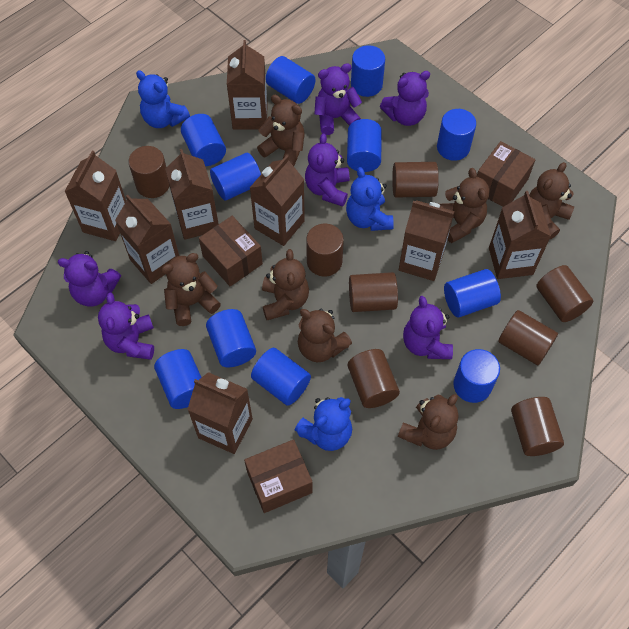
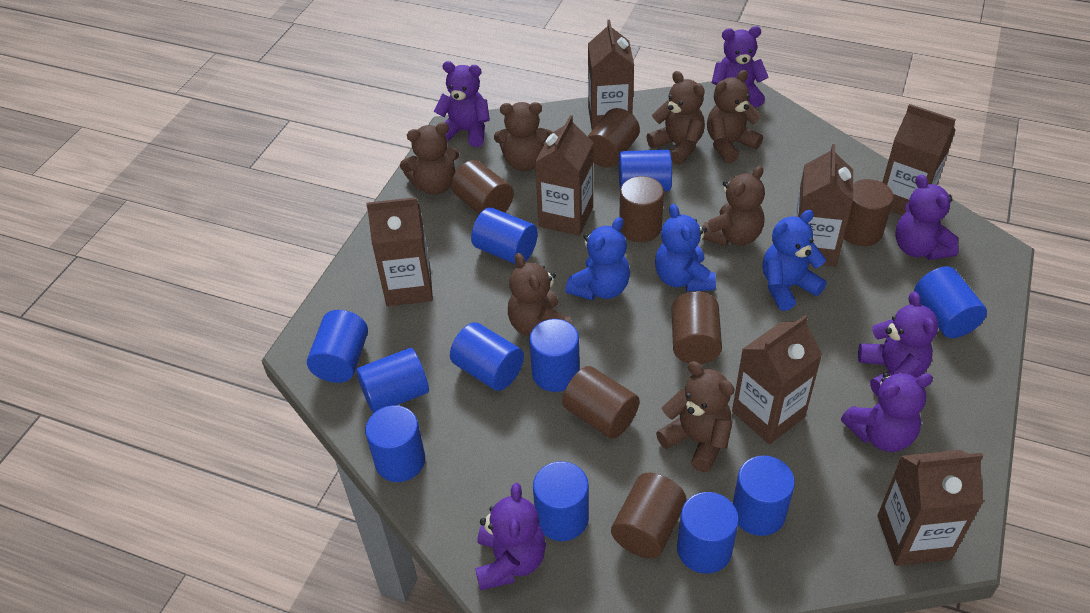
brown box: 3 -> 0
brown carton: 8 -> 7
brown cylinder: 8 -> 7

